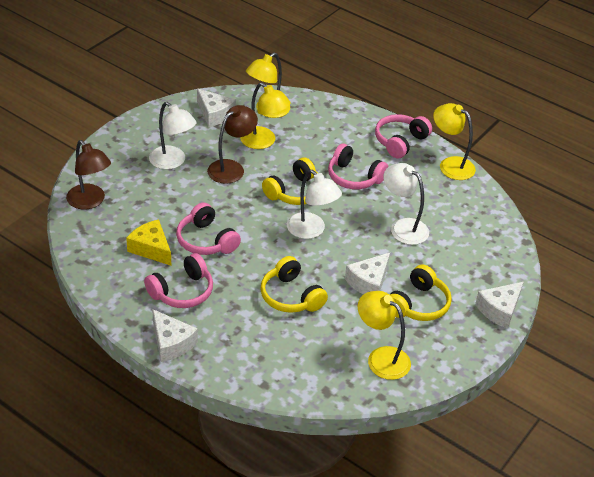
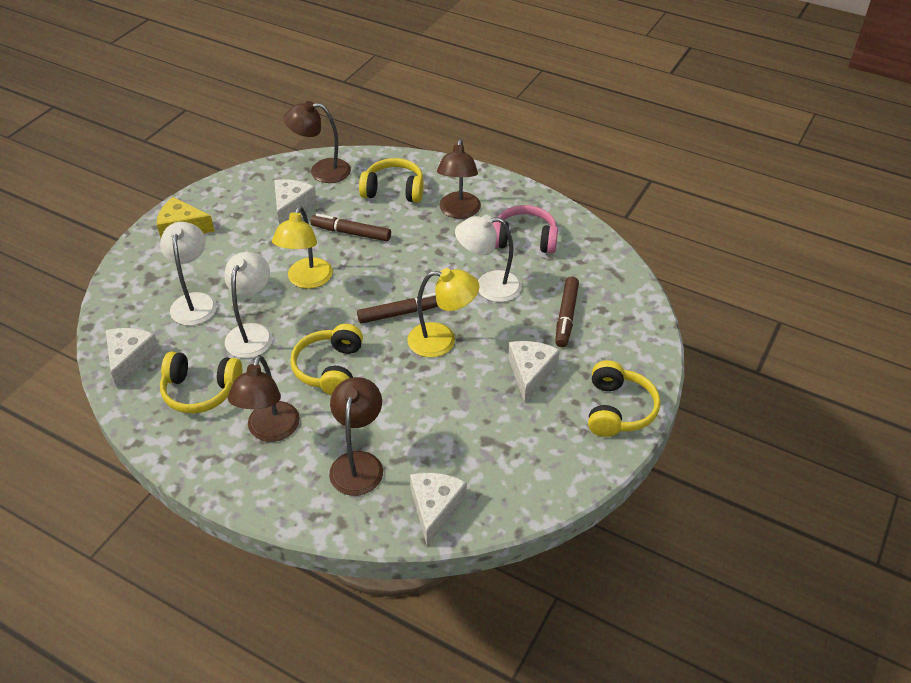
brown lamp: 2 -> 4
brown marker: 0 -> 3
pink headphones: 4 -> 1
yellow headphones: 3 -> 4
yellow lamp: 4 -> 2

